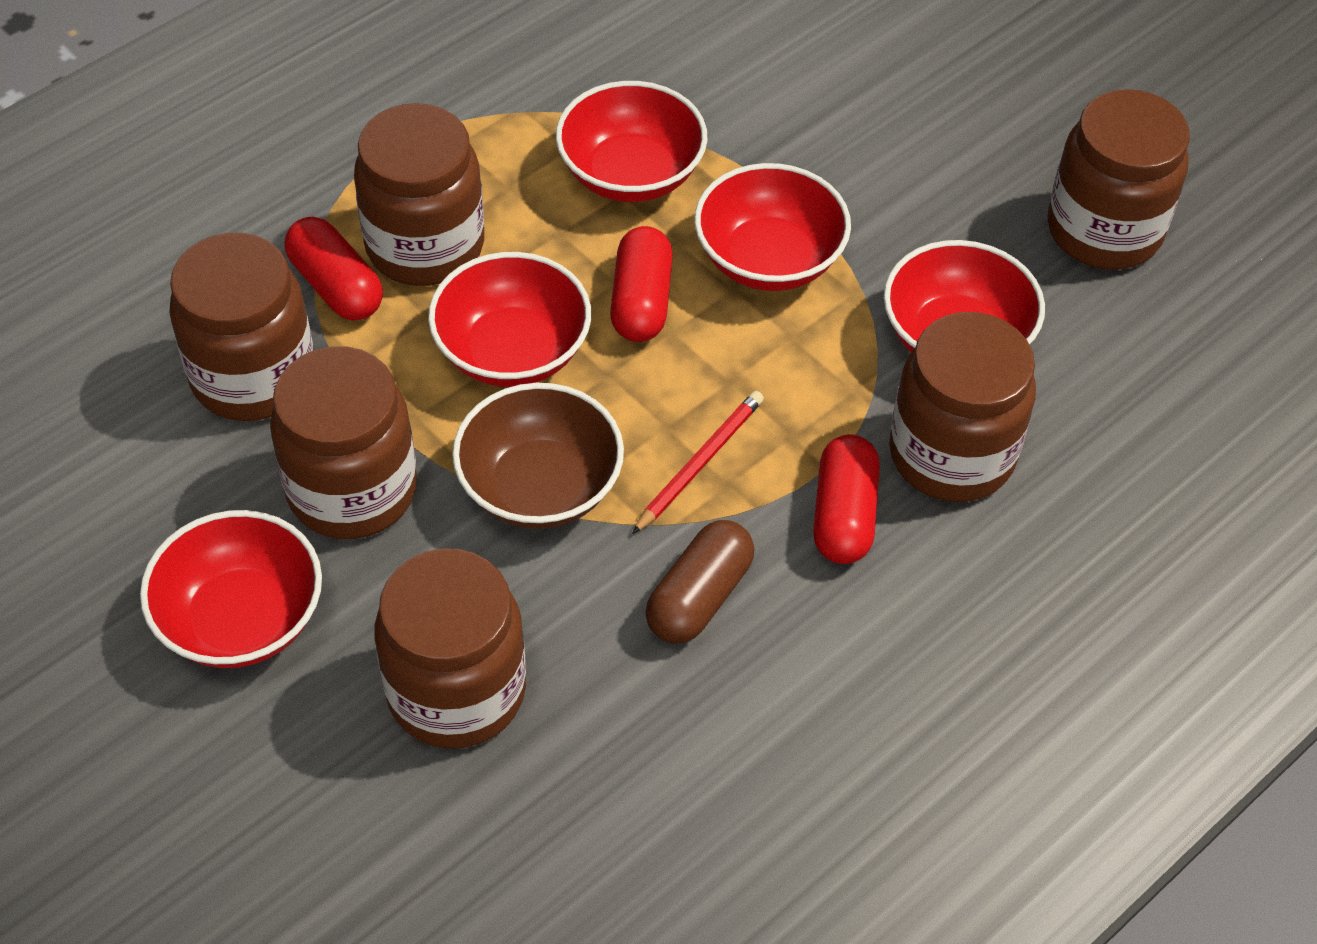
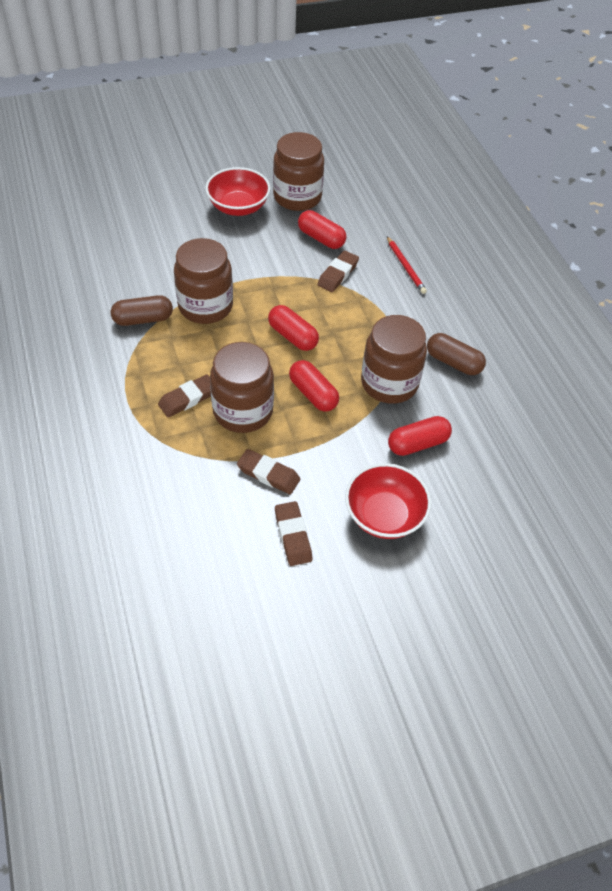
brown bowl: 1 -> 0
brown capsule: 1 -> 2
brown eraser: 0 -> 4
brown jar: 6 -> 4
red bowl: 5 -> 2
red capsule: 3 -> 4

